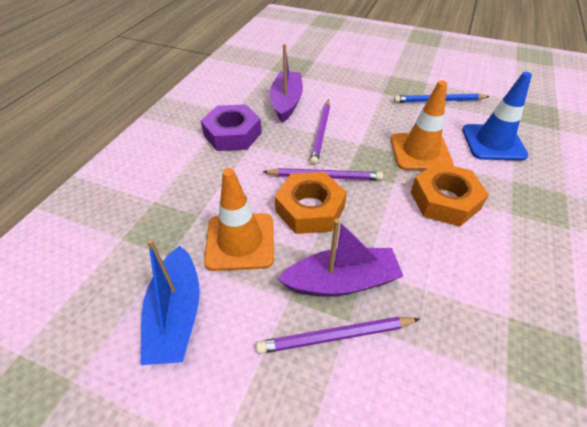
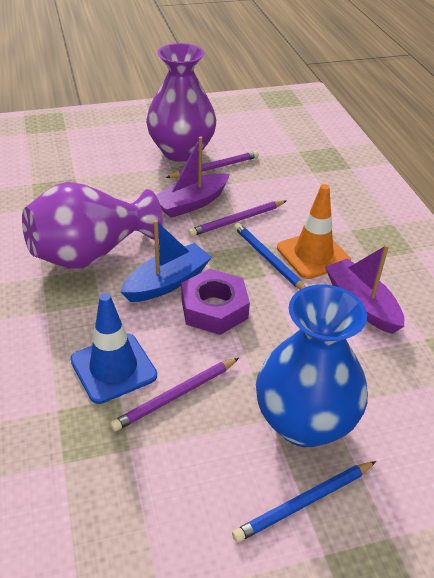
blue pencil: 1 -> 2
blue vase: 0 -> 1
orange nut: 2 -> 0
orange traffic cone: 2 -> 1
purple vase: 0 -> 2

